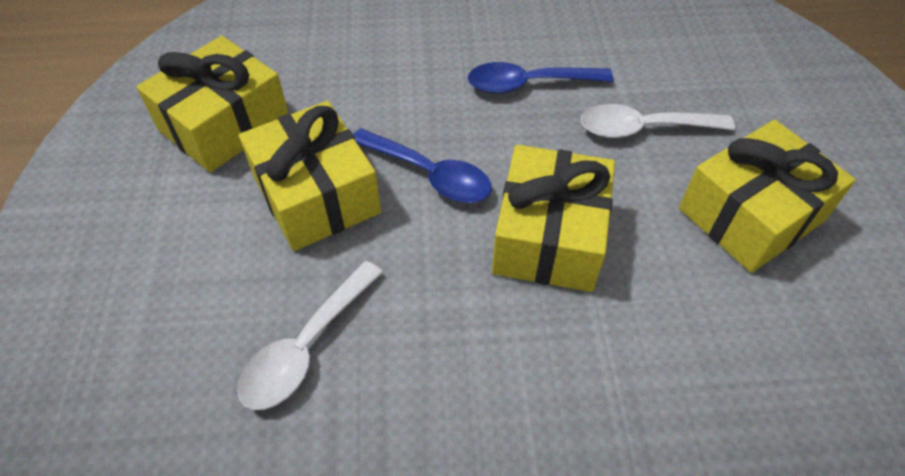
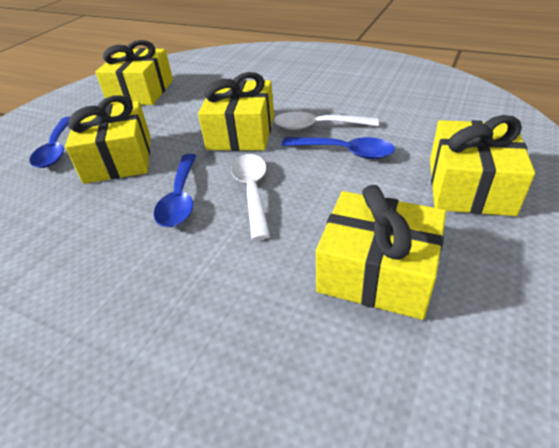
blue spoon: 2 -> 3
yellow gift: 4 -> 5

